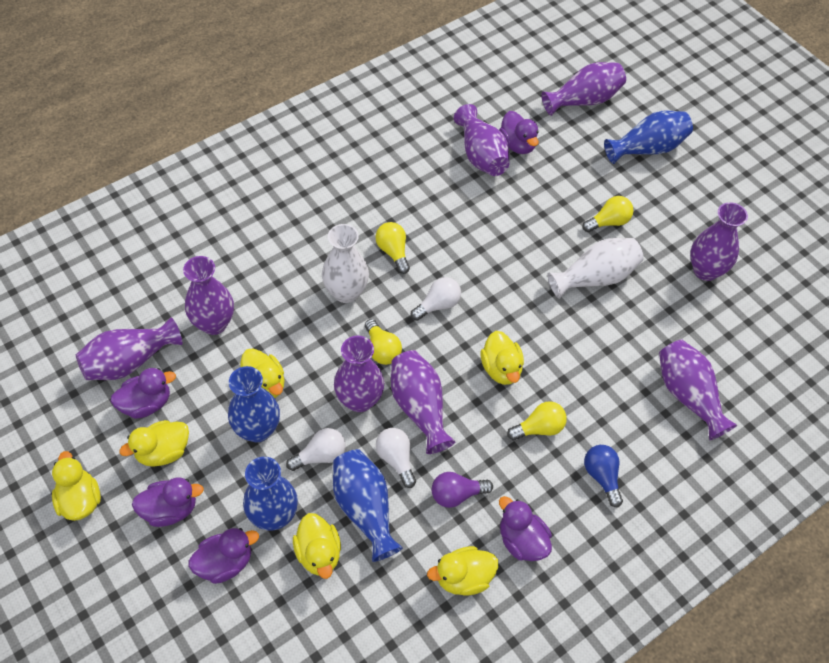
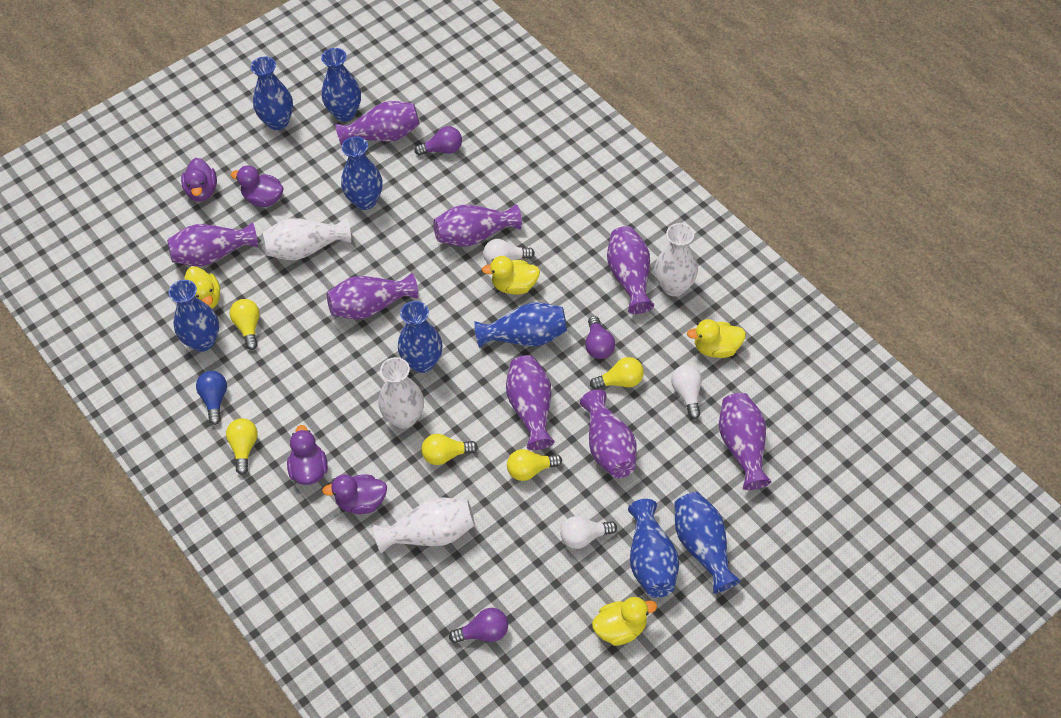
blue vase: 4 -> 8
purple duck: 5 -> 4
purple light bulb: 1 -> 3
white vase: 2 -> 4
yellow duck: 6 -> 4
yellow light bulb: 4 -> 5

